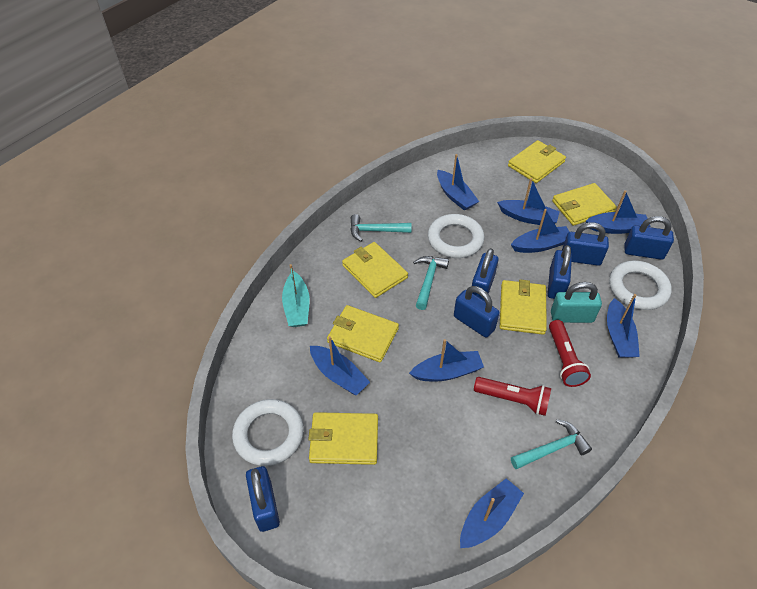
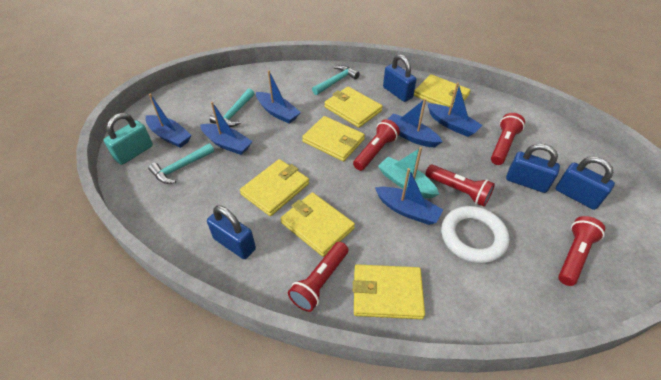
blue boat: 8 -> 6
blue padlock: 6 -> 4
red flashlight: 2 -> 5
white ring: 3 -> 1

